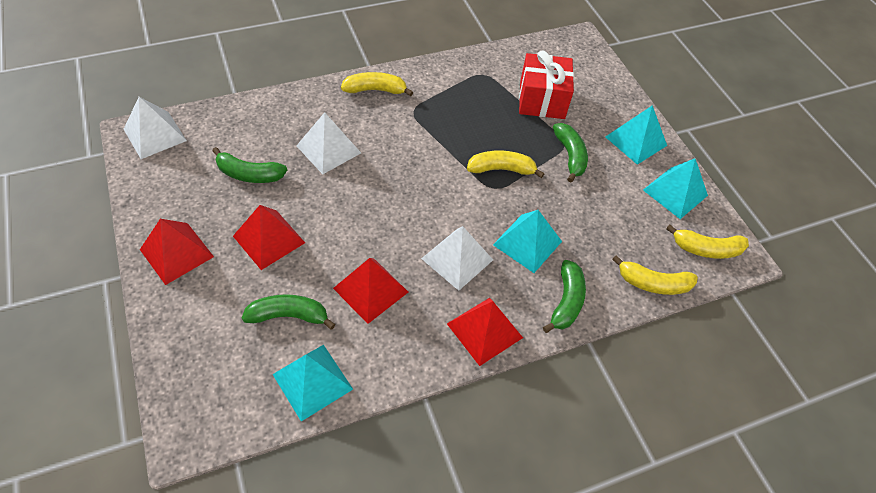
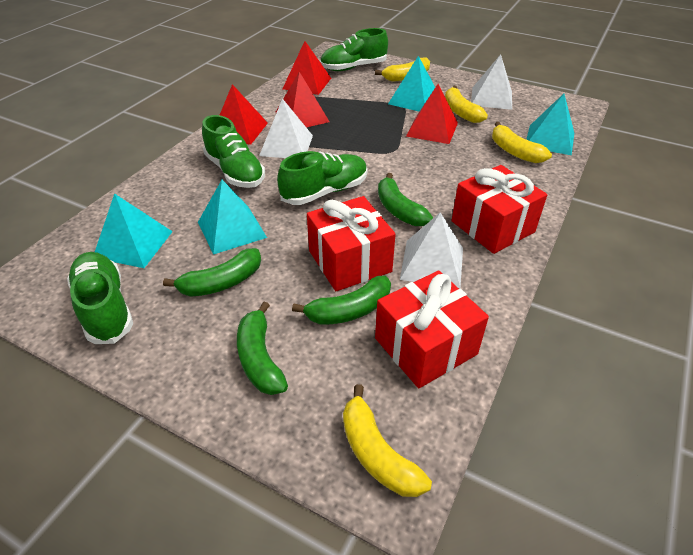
green shoe: 0 -> 4
red gift: 1 -> 3

